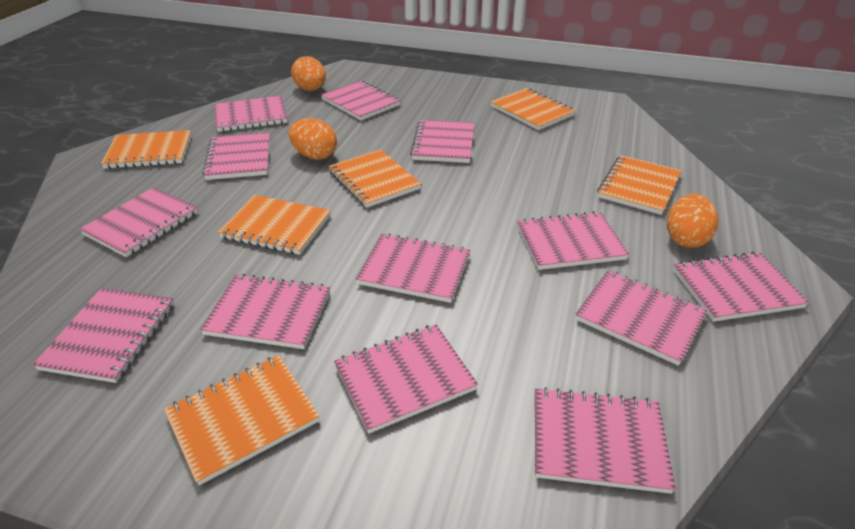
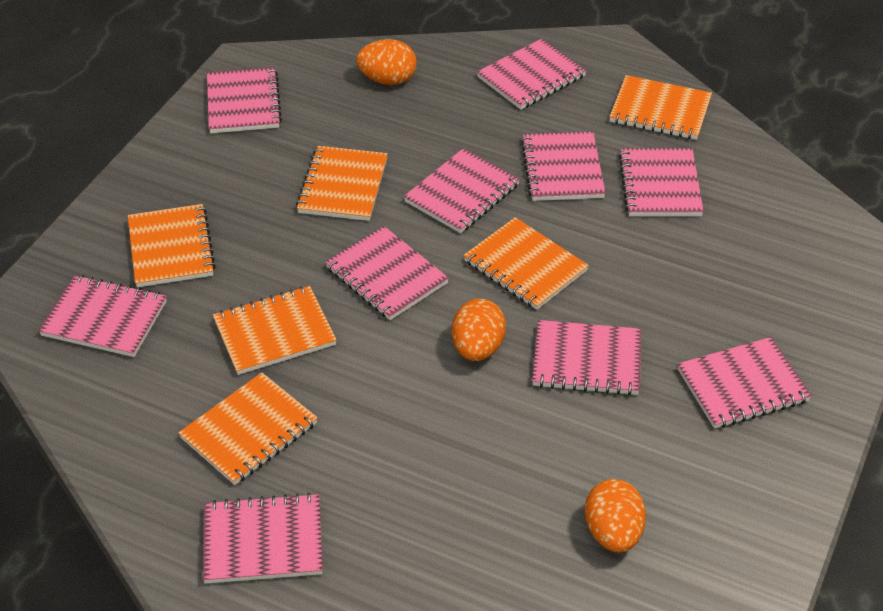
pink notebook: 13 -> 10

